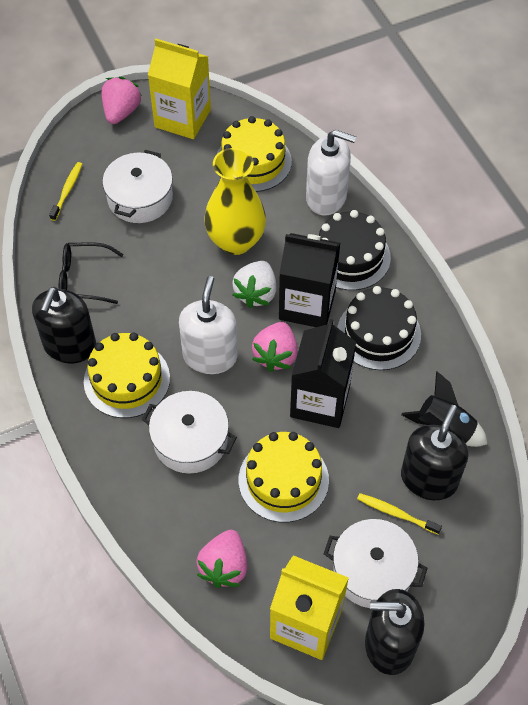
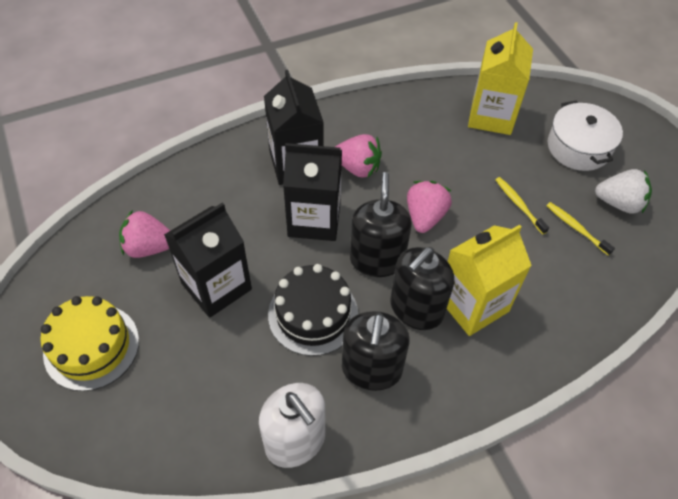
black cake: 2 -> 1
black carton: 2 -> 3
black glasses: 1 -> 0
black rocket: 1 -> 0
white pot: 3 -> 1
white soap dispenser: 2 -> 1
yellow cake: 3 -> 1
yellow vase: 1 -> 0

